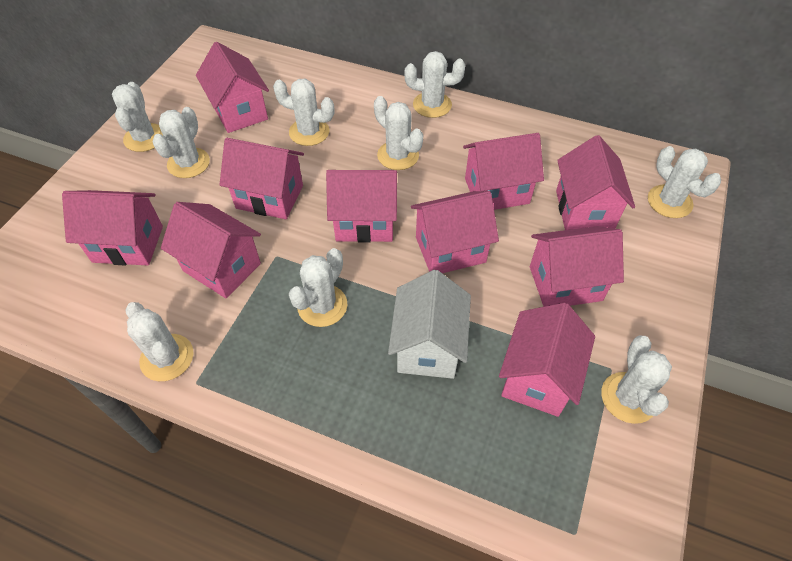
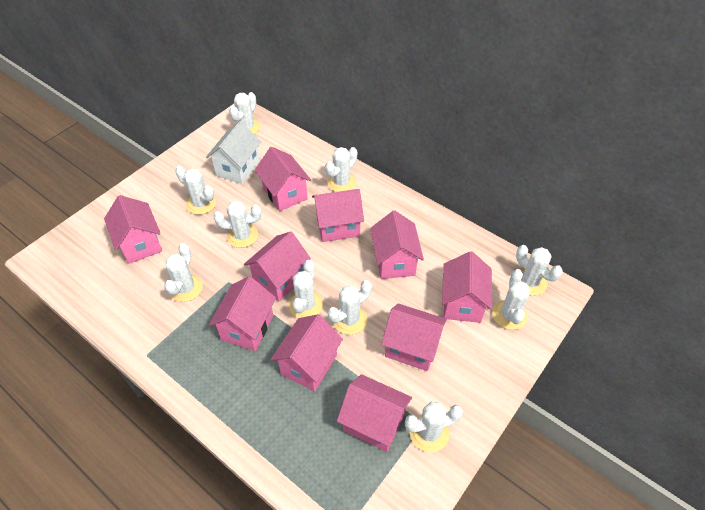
white cactus: 9 -> 10

